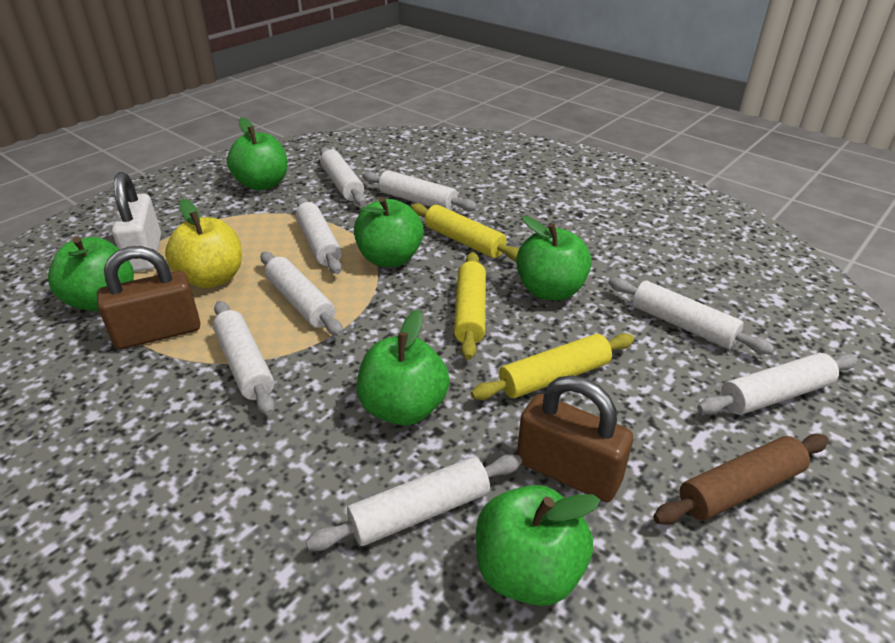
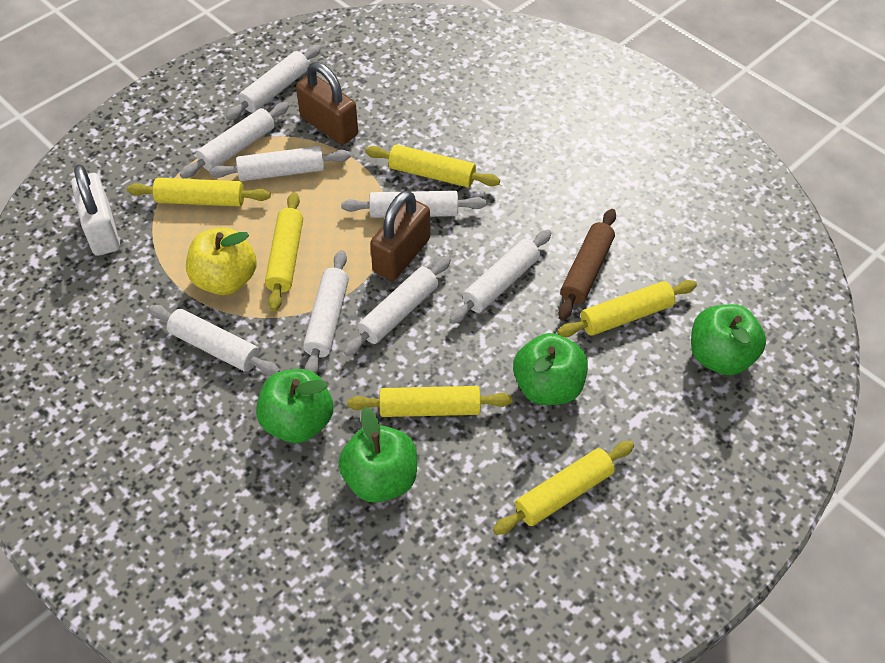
green apple: 6 -> 4
yellow rolling pin: 3 -> 6

